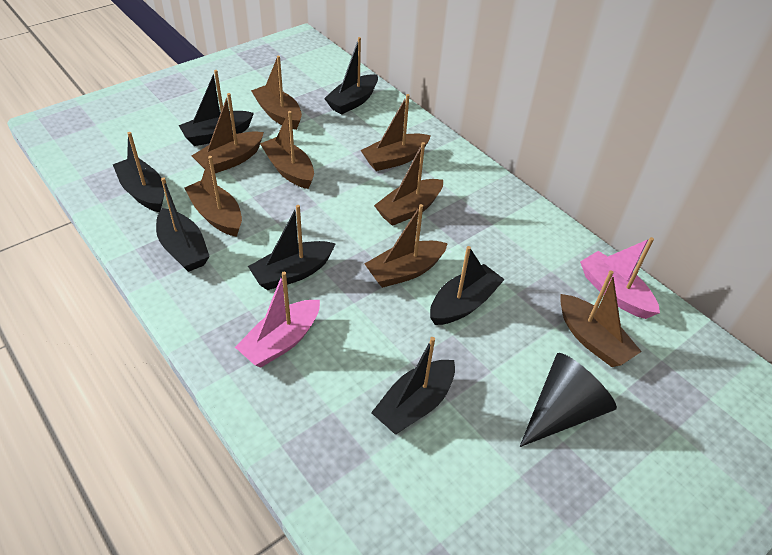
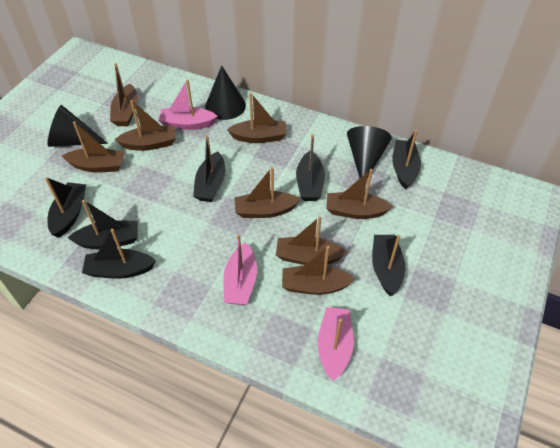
black cone: 1 -> 3
pink boat: 2 -> 3

